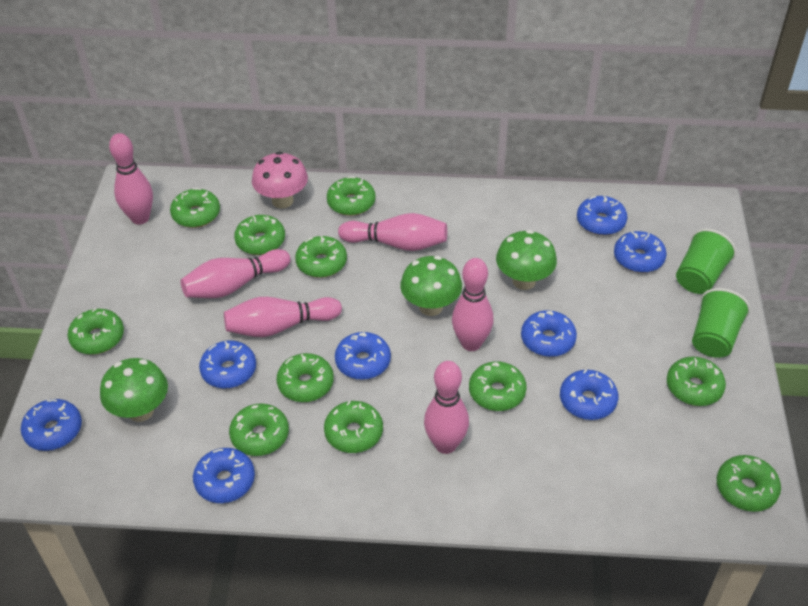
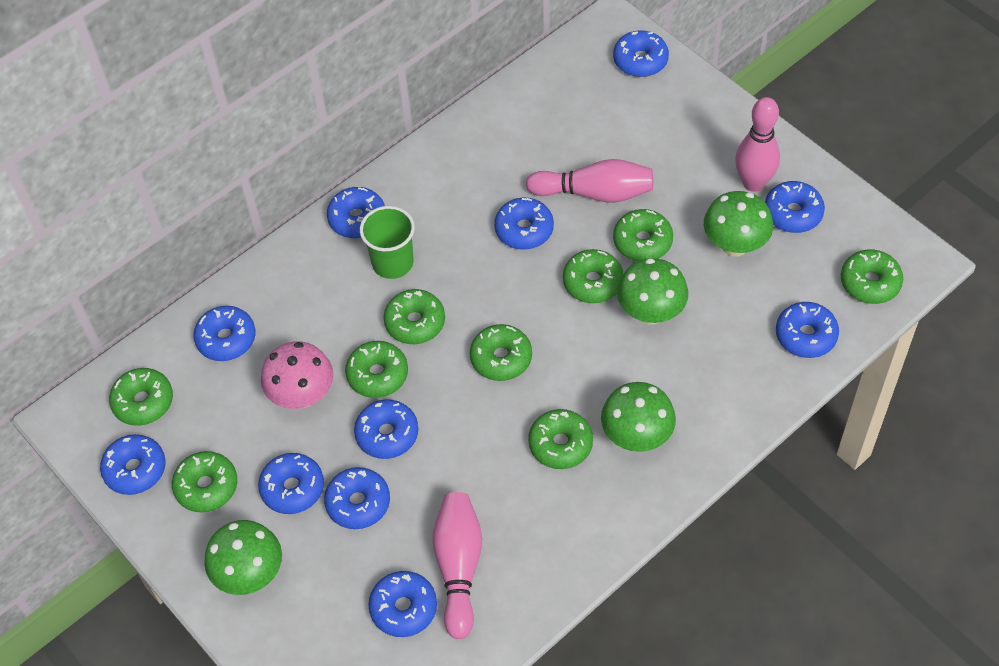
blue donut: 8 -> 11
green cup: 2 -> 1
green donut: 11 -> 9
green mushroom: 3 -> 4
pink bowling pin: 6 -> 3

